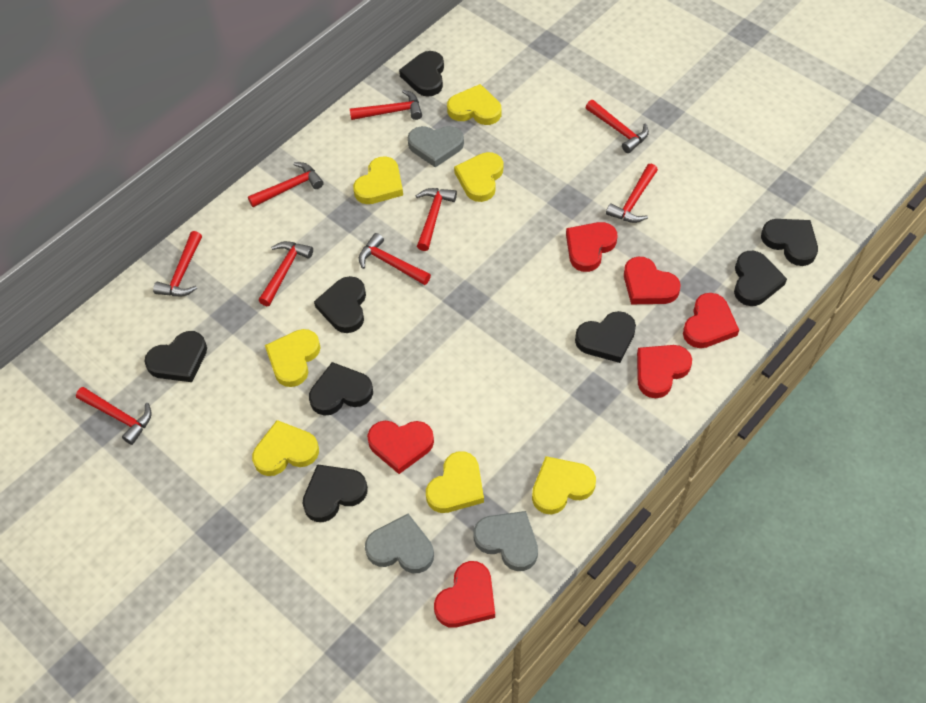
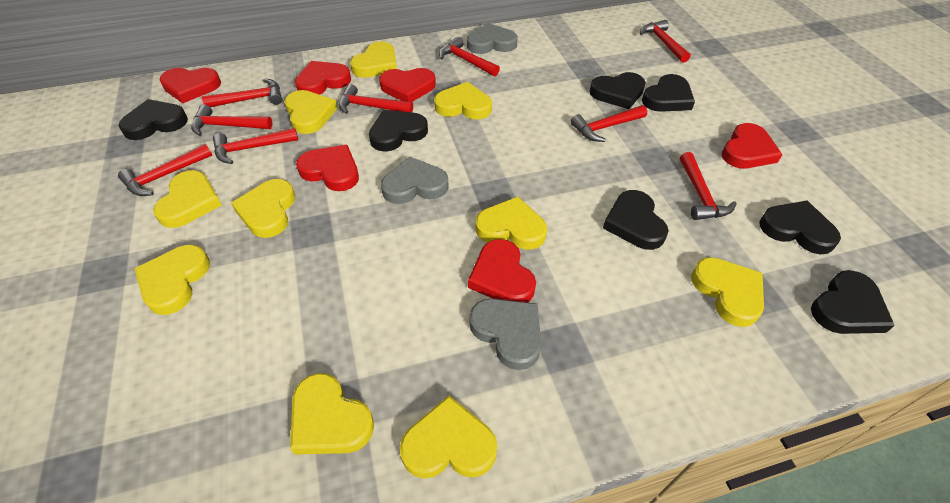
black heart: 8 -> 7
yellow heart: 7 -> 10

